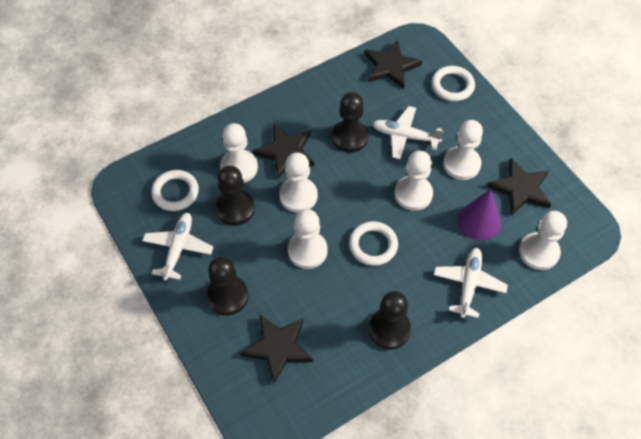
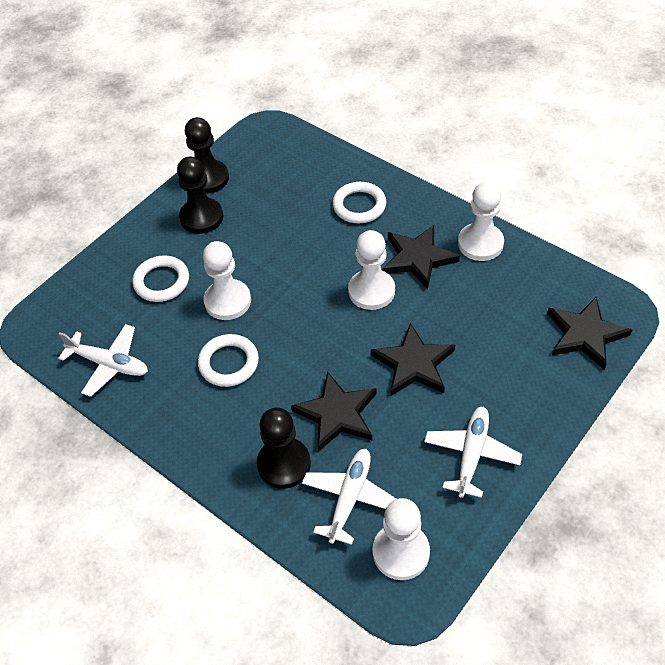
black pawn: 4 -> 3
purple cone: 1 -> 0
white pawn: 6 -> 4

